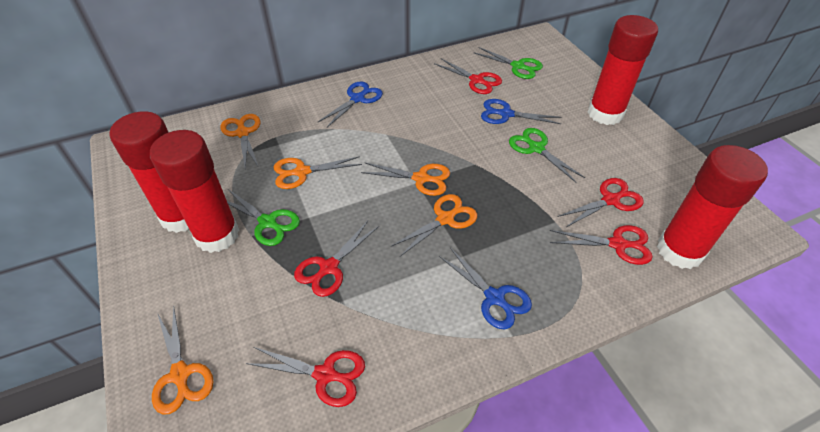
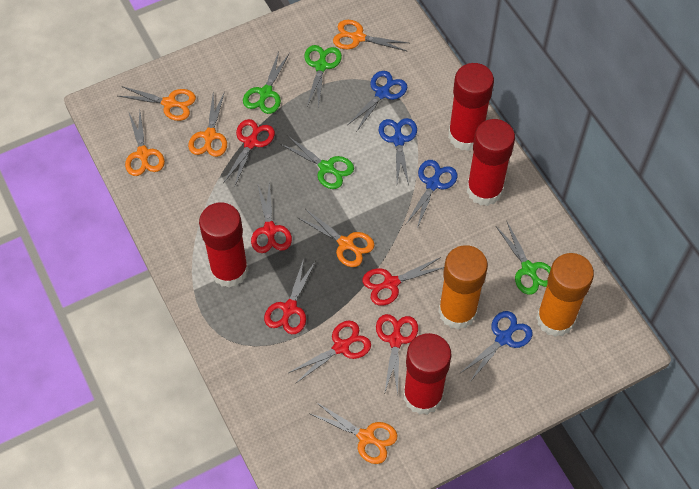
blue scissors: 3 -> 4
green scissors: 3 -> 4
orange glue stick: 0 -> 2
orange scissors: 5 -> 6
red scissors: 5 -> 6

